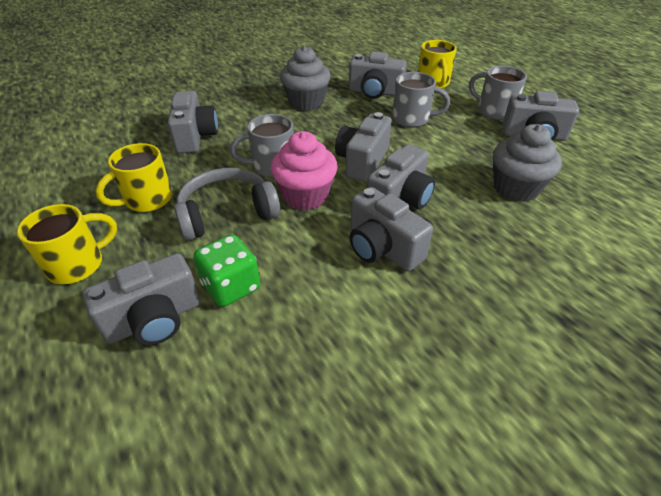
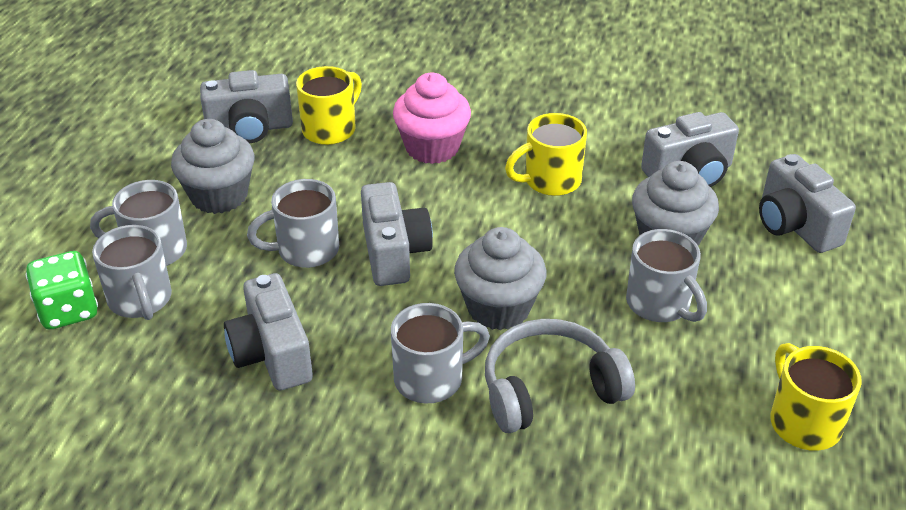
grey camera: 7 -> 5
grey cupcake: 2 -> 3
grey mug: 3 -> 5

